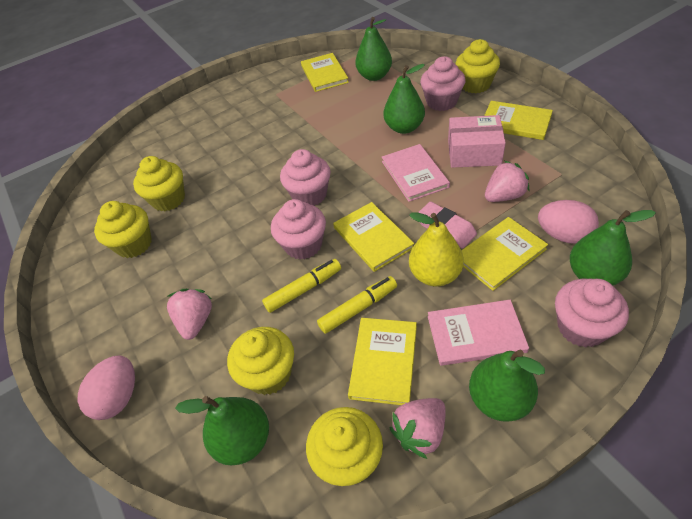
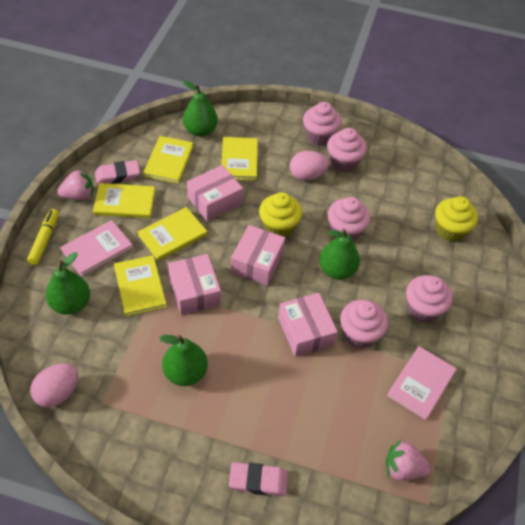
green pear: 5 -> 4
pink box: 1 -> 4
pink cupcake: 4 -> 5
pink eraser: 1 -> 2
pink strawberry: 3 -> 2
yellow cupcake: 5 -> 2
yellow marker: 2 -> 1
yellow pear: 1 -> 0

